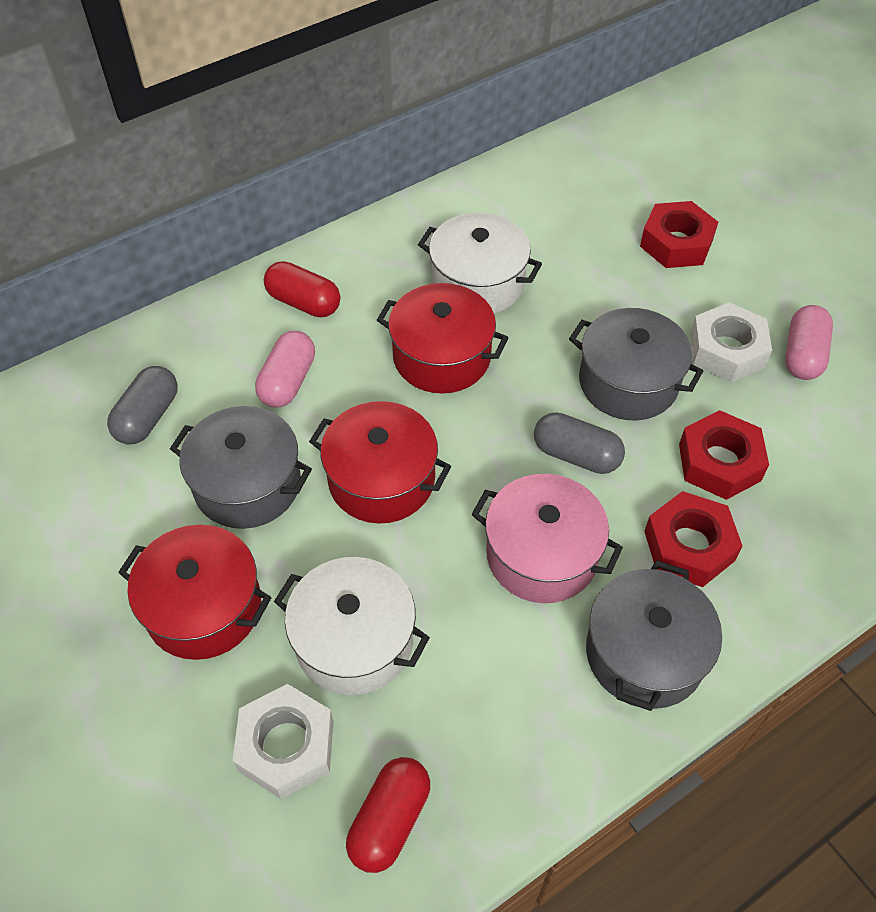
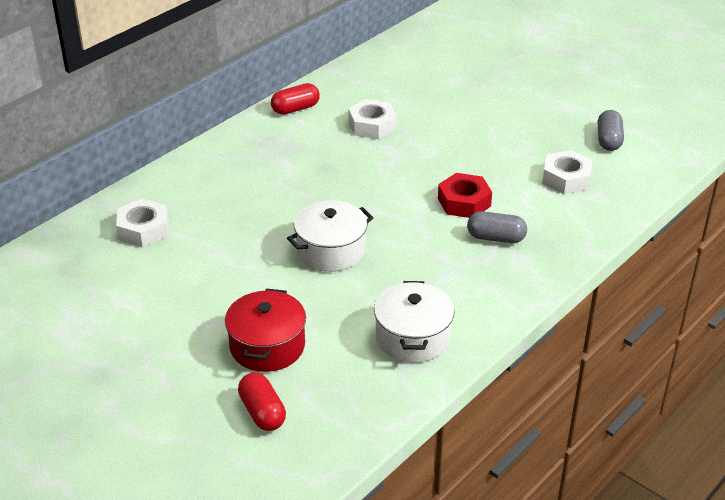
grey pot: 3 -> 0
pink capsule: 2 -> 0
pink pot: 1 -> 0
red nut: 3 -> 1
red pot: 3 -> 1
white nut: 2 -> 3

